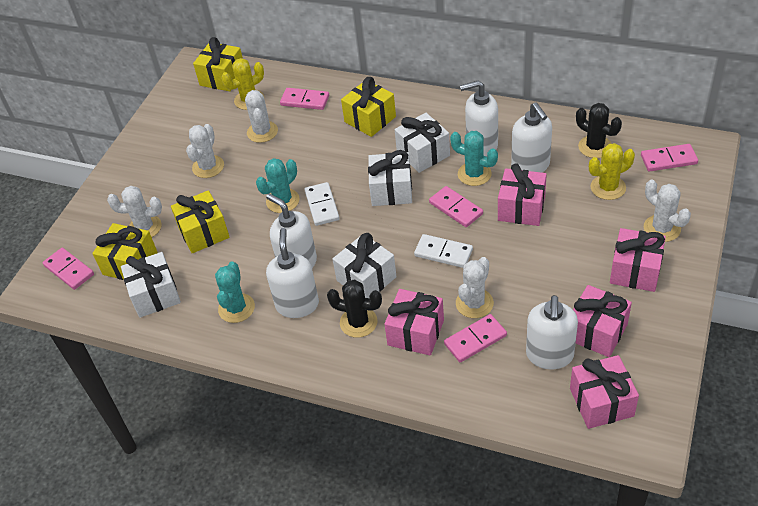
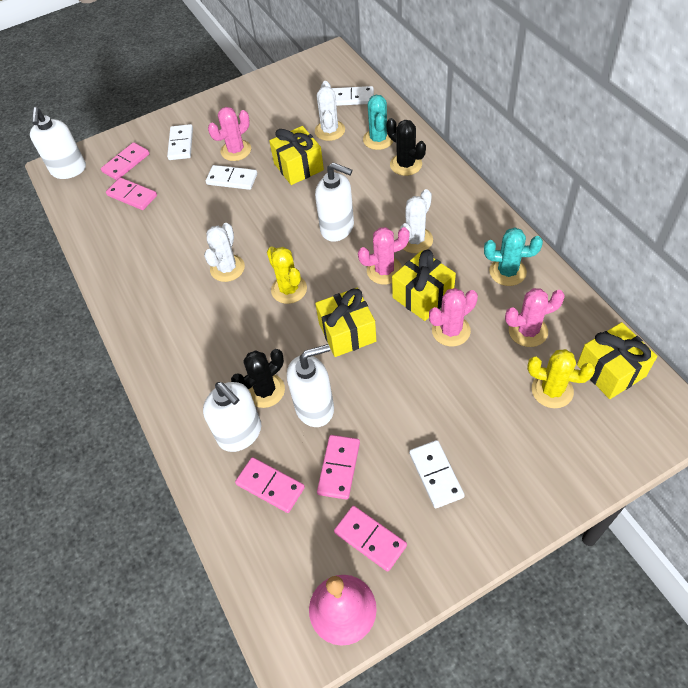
pink bell: 0 -> 1
pink cactus: 0 -> 4
pink gift: 5 -> 0
turquoise cactus: 3 -> 2
white cactus: 5 -> 3
white domino: 2 -> 4
white gift: 4 -> 0
white soap dispenser: 5 -> 4

